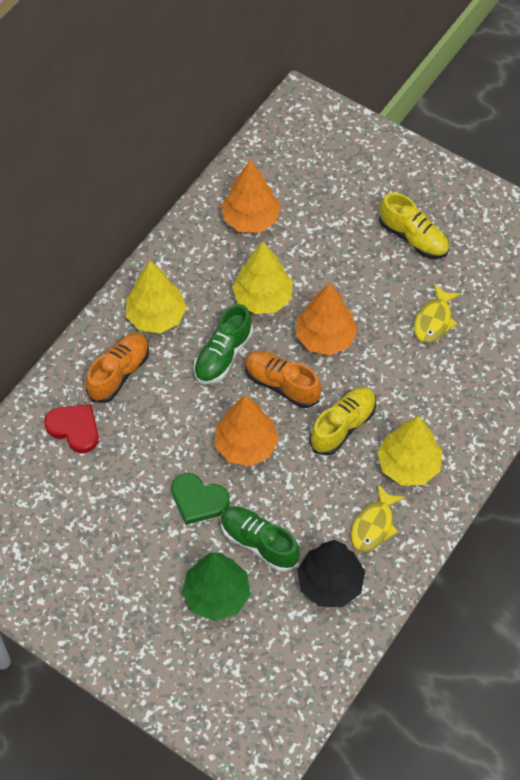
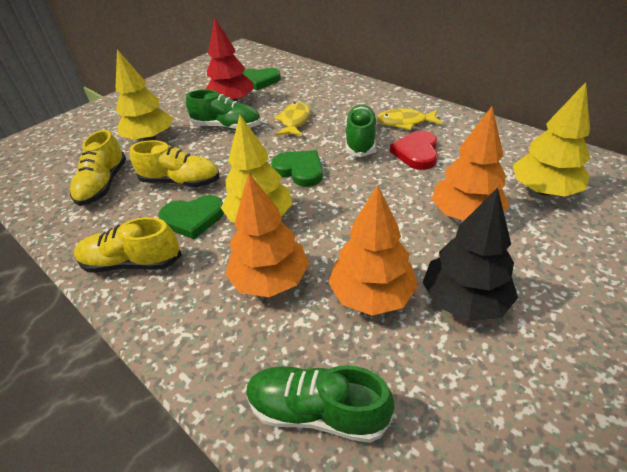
green heart: 1 -> 3
green shoe: 2 -> 3
green tree: 1 -> 0
orange shoe: 2 -> 0
red tree: 0 -> 1
yellow shoe: 2 -> 3

